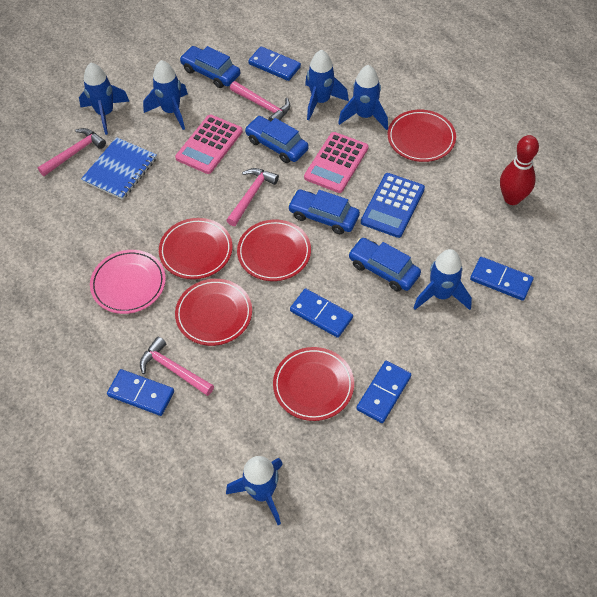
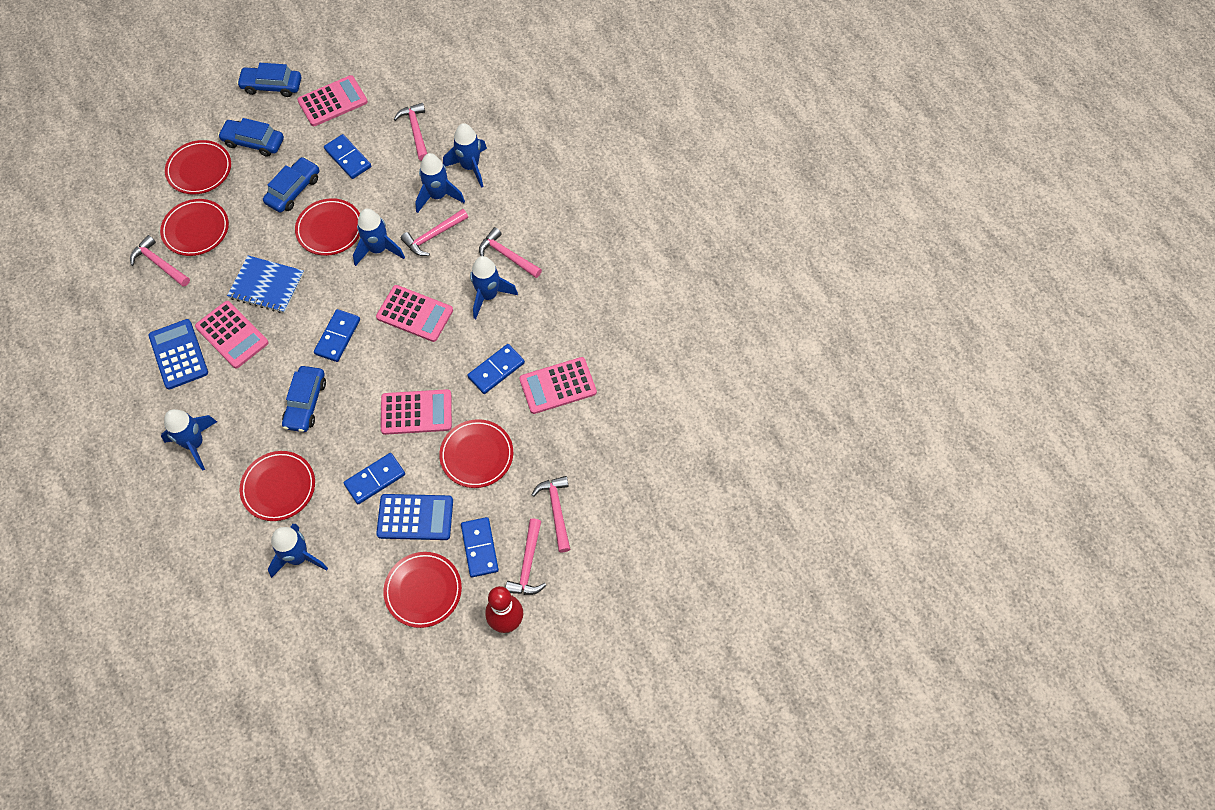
blue calculator: 1 -> 2
pink calculator: 2 -> 5
pink hammer: 4 -> 6
pink plate: 1 -> 0
red plate: 5 -> 6

